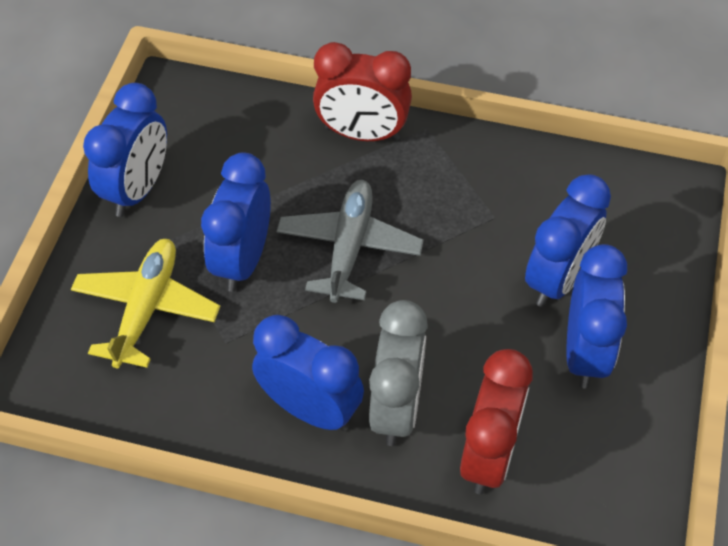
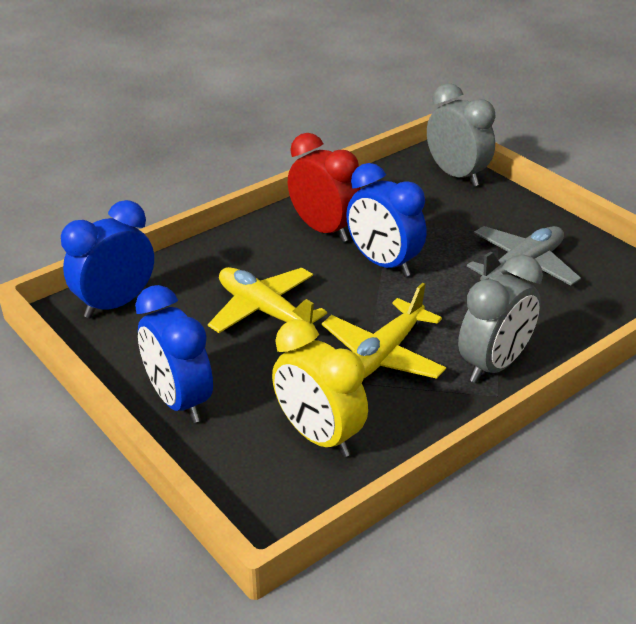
blue clock: 5 -> 3
grey clock: 1 -> 2
red clock: 2 -> 1
yellow clock: 0 -> 1
yellow plane: 1 -> 2

